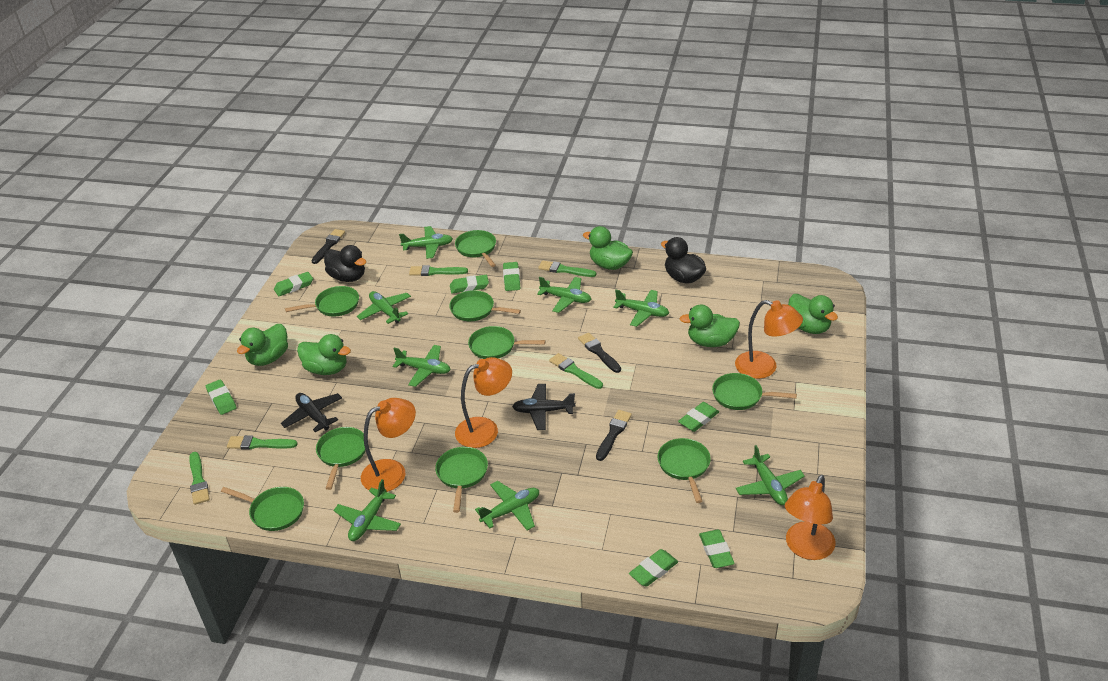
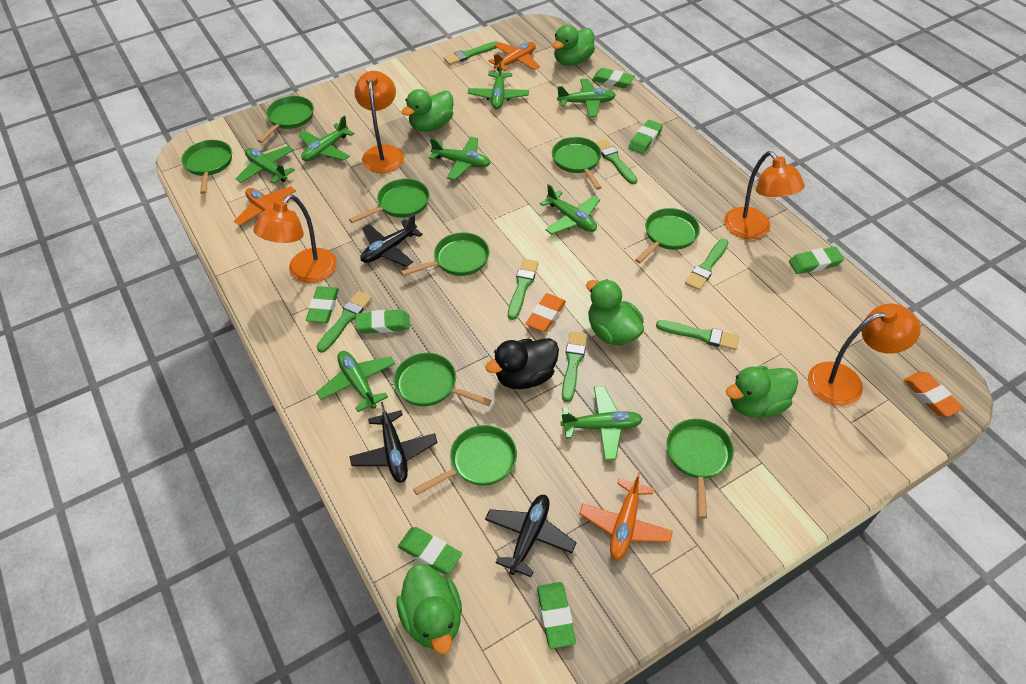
black brush: 3 -> 0
black duck: 2 -> 1
black plane: 2 -> 3
green brush: 5 -> 7
orange eraser: 0 -> 2
orange plane: 0 -> 3

